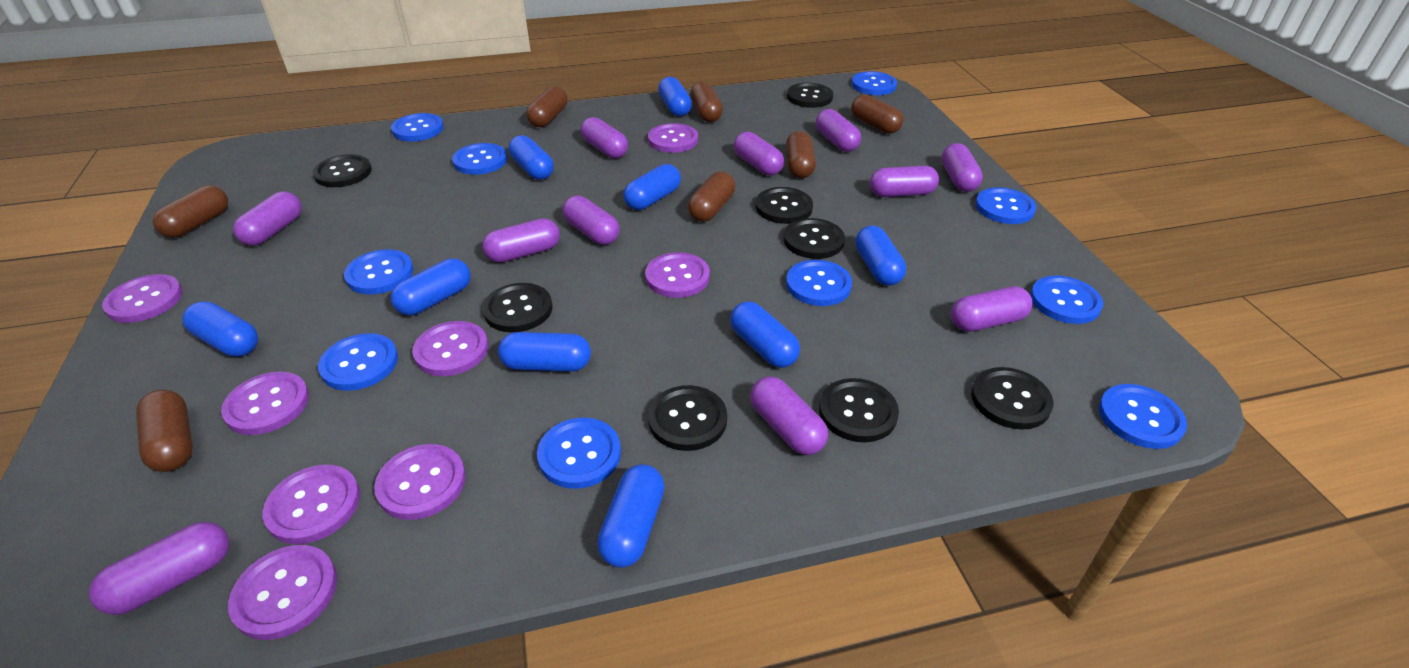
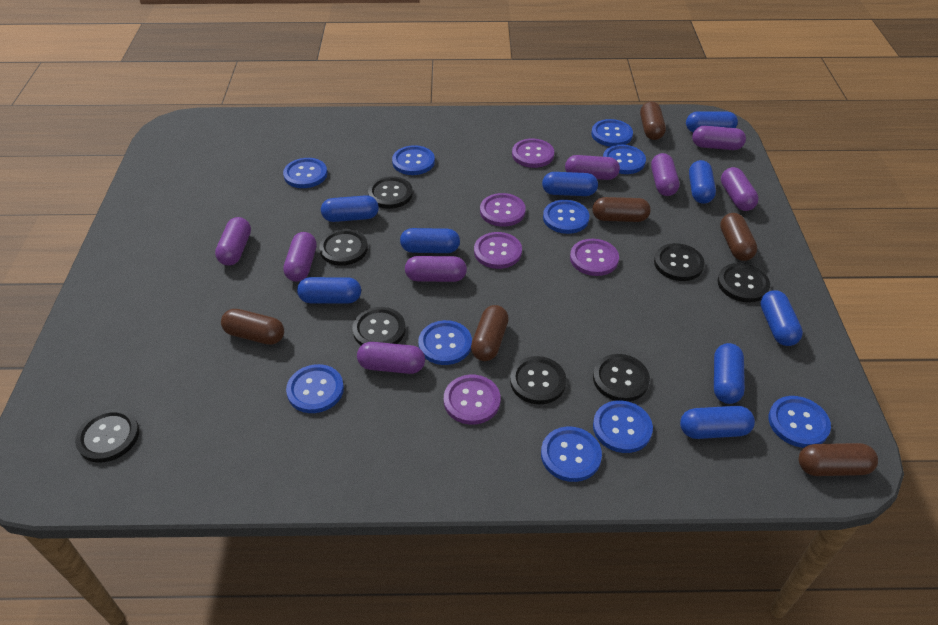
brown capsule: 7 -> 6
purple button: 8 -> 5
purple capsule: 11 -> 8

